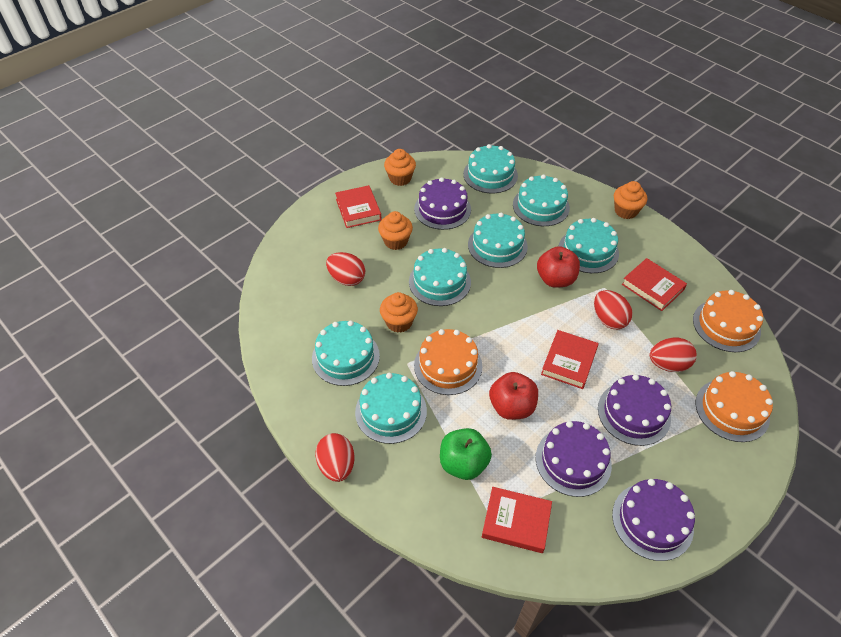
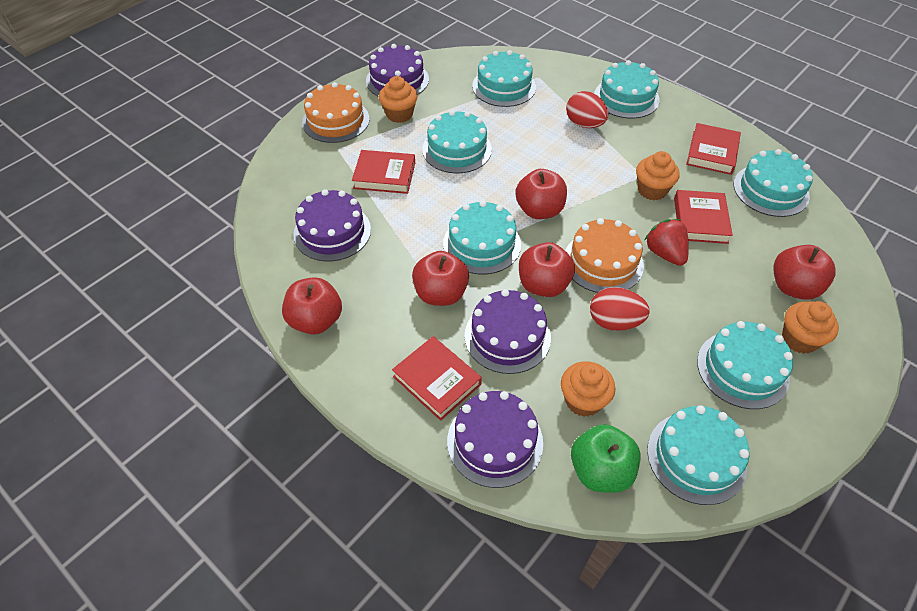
orange cake: 3 -> 2
red apple: 2 -> 5
red egg: 4 -> 2
red strawberry: 0 -> 1

